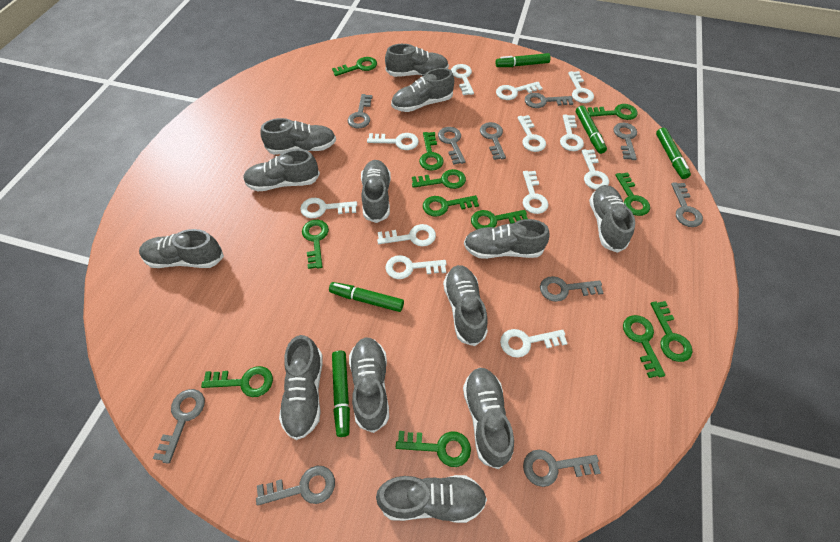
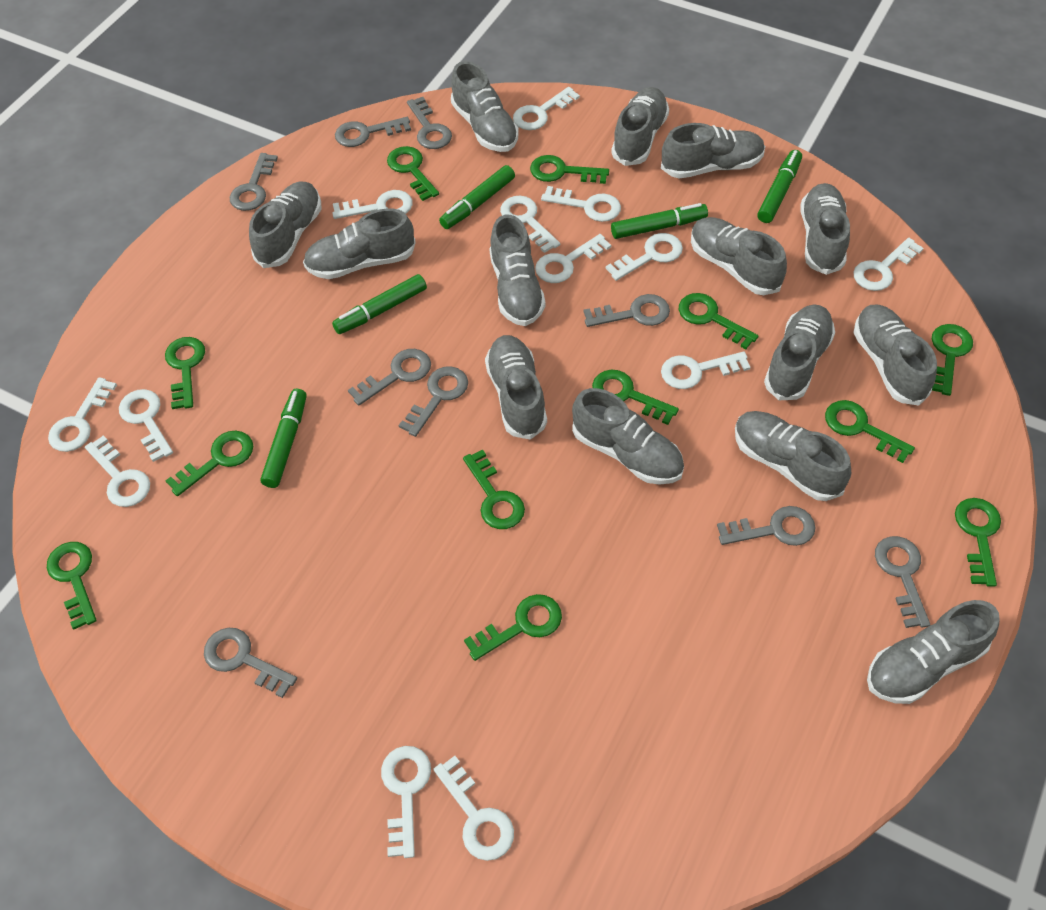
grey key: 10 -> 9
grey shoe: 13 -> 14
white key: 12 -> 13

